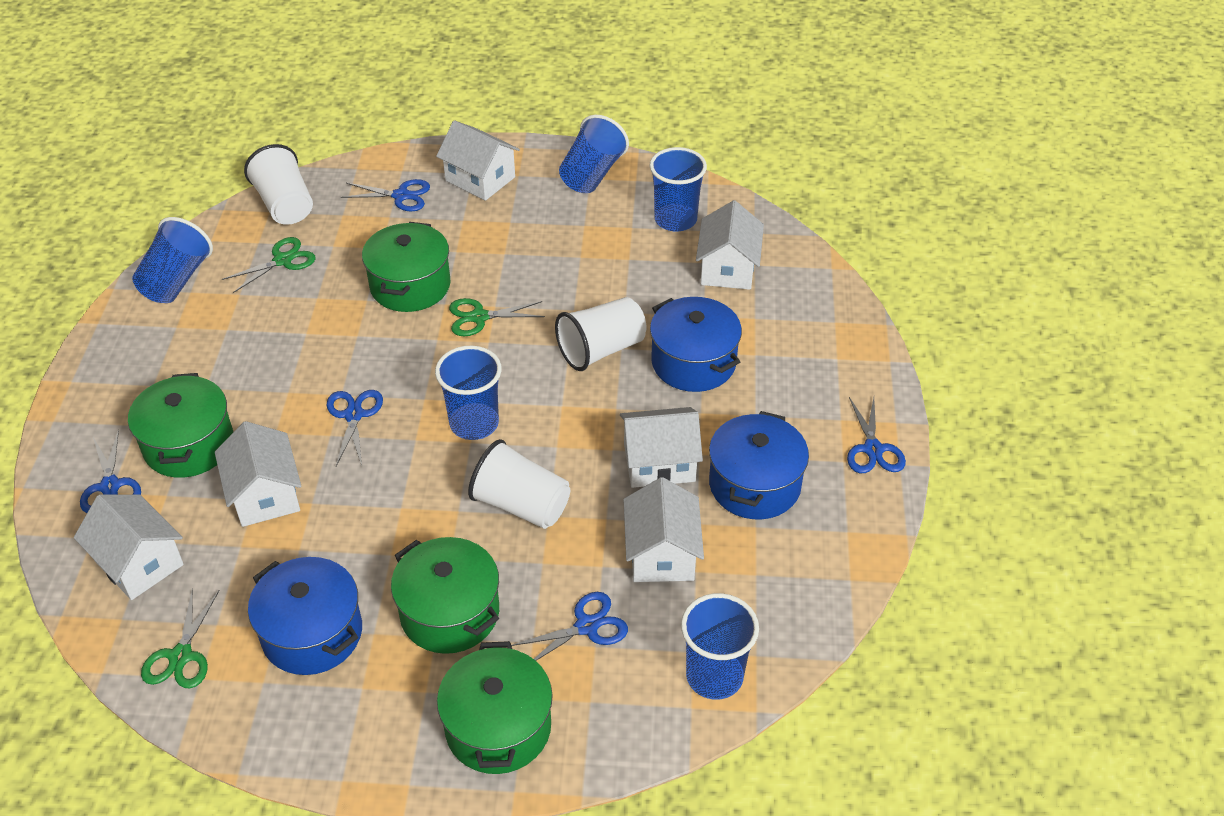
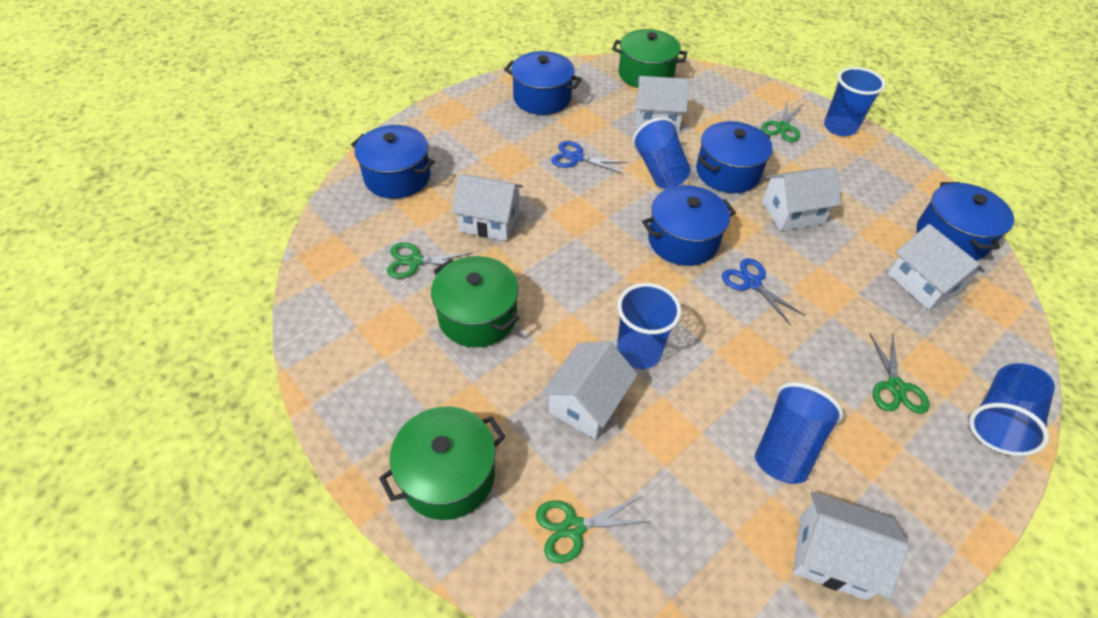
blue pot: 3 -> 5
blue scissors: 5 -> 2
green pot: 4 -> 3
green scissors: 3 -> 4
white cup: 3 -> 0

